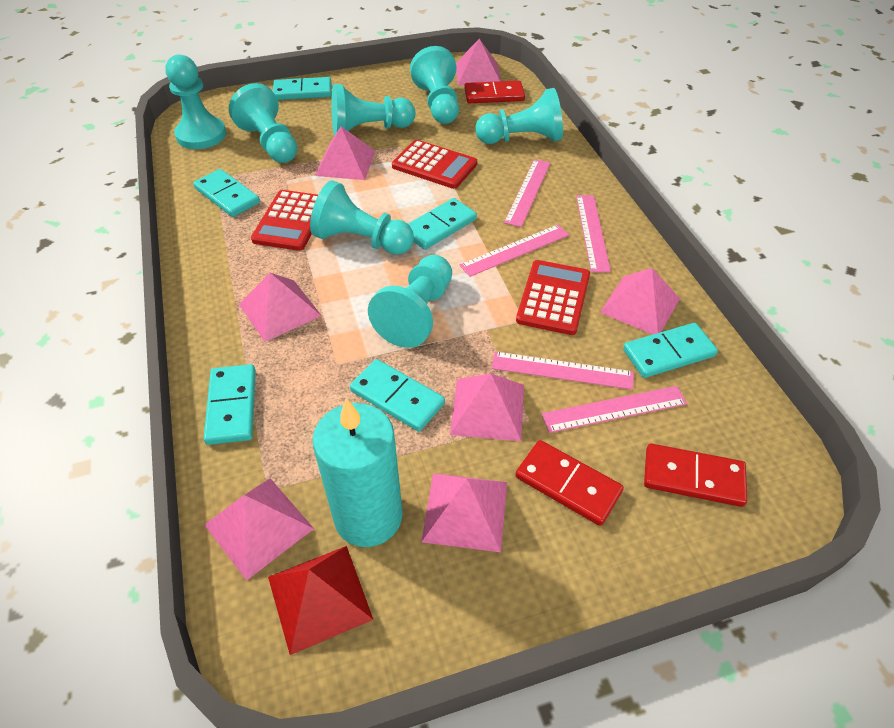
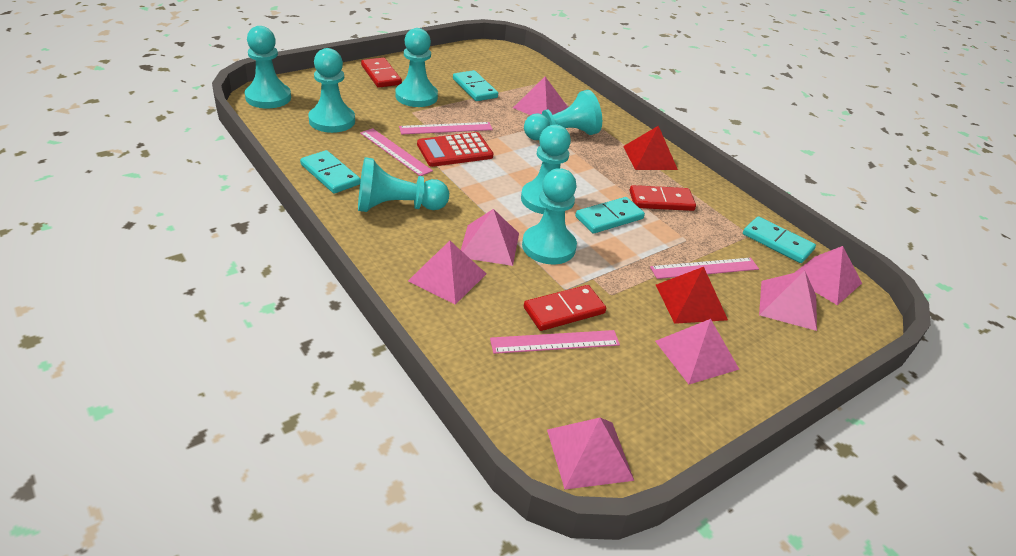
pink ruler: 5 -> 4
red calculator: 3 -> 1
red pyramid: 1 -> 2
turquoise candle: 1 -> 0
turquoise domino: 6 -> 4

